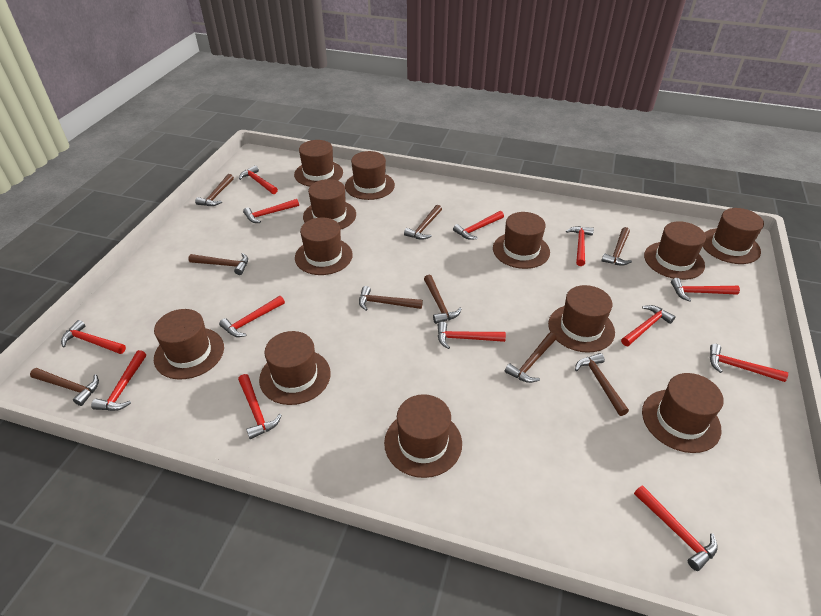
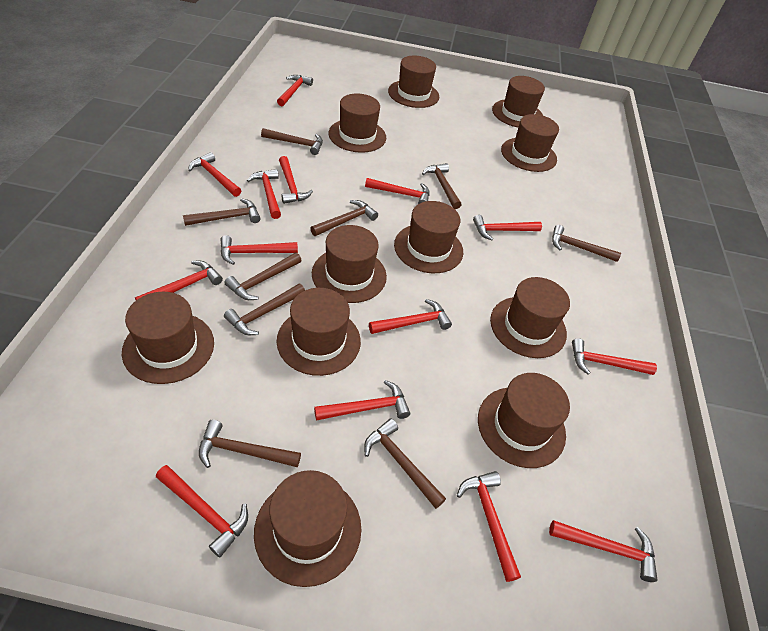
brown hat: 12 -> 11
red hammer: 13 -> 14

